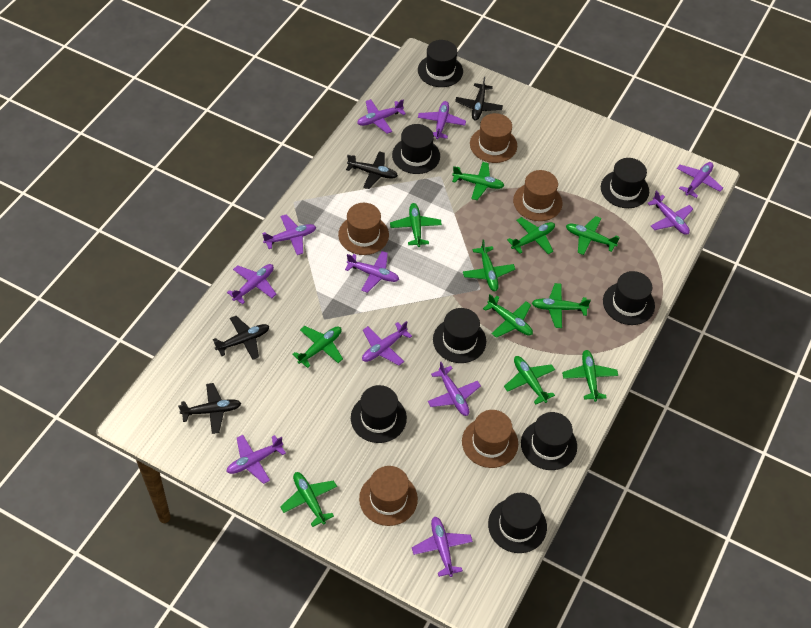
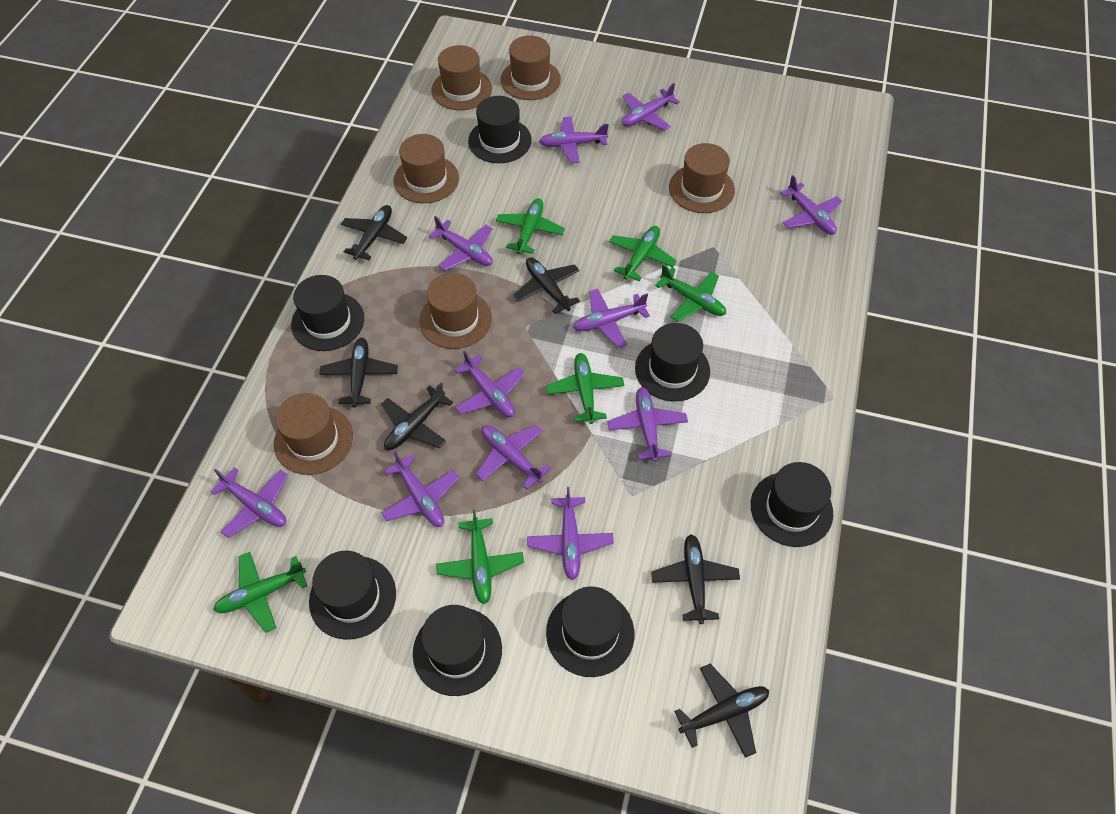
black hat: 8 -> 7
black plane: 4 -> 6
brown hat: 5 -> 6
green plane: 11 -> 6

